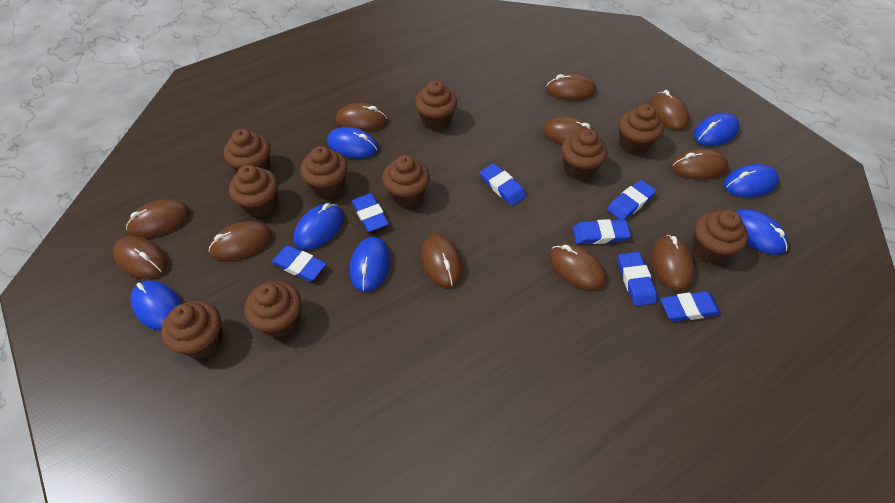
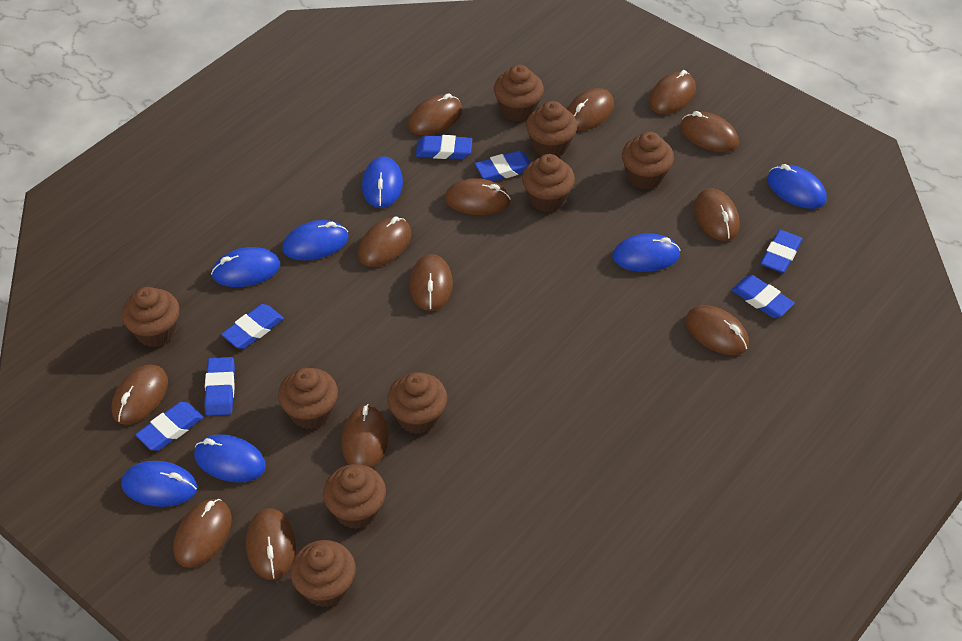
brown cupcake: 10 -> 9
brown mouse: 11 -> 13

